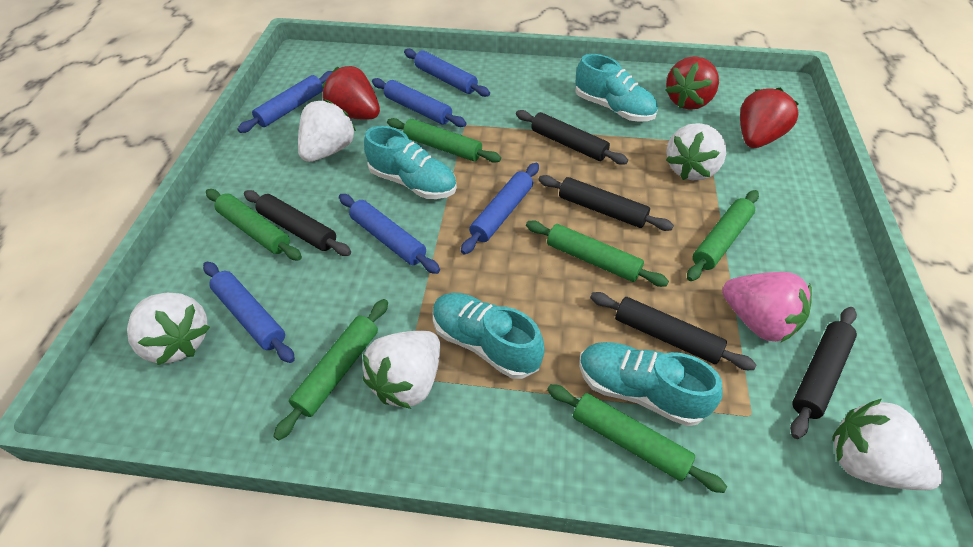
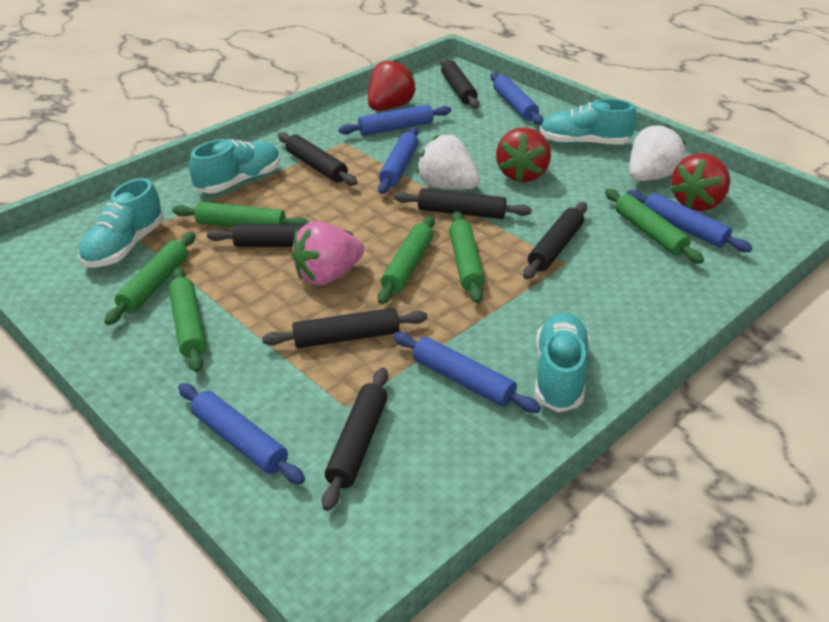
black rolling pin: 5 -> 7
white strawberry: 5 -> 2

